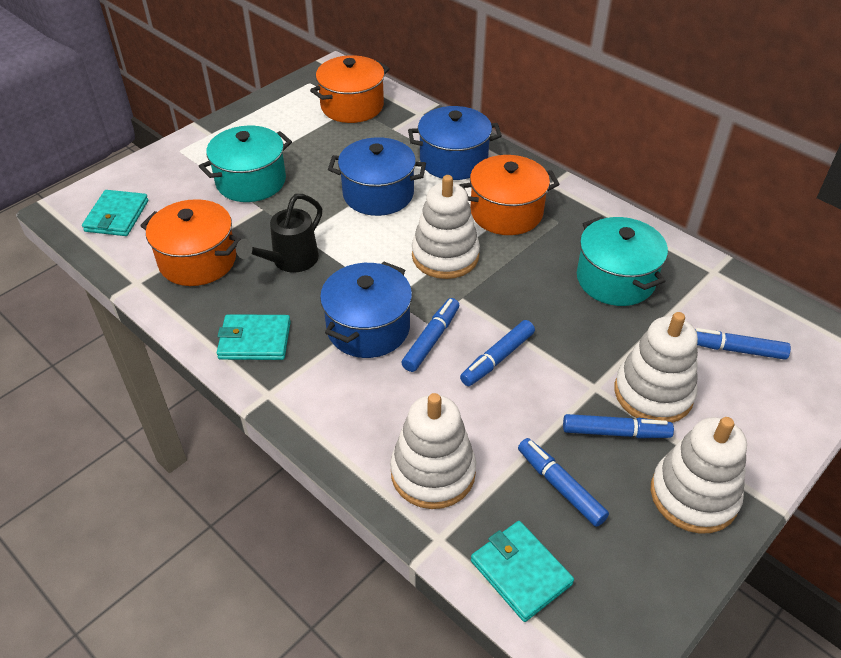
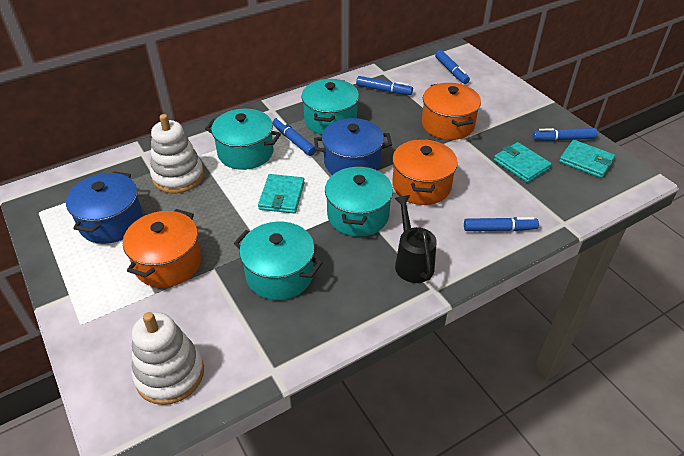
blue pot: 3 -> 2
turquoise pot: 2 -> 4
white stacking toy: 4 -> 2

